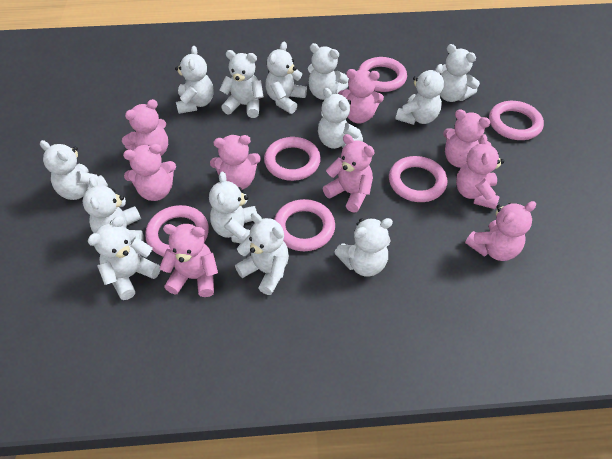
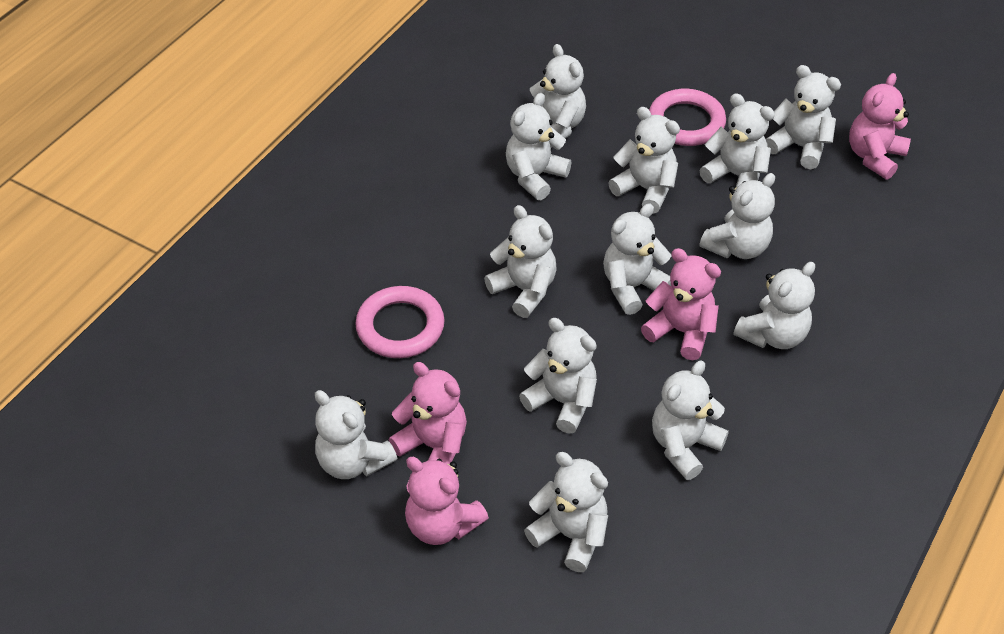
pink ring: 6 -> 2
pink teddy bear: 9 -> 4

